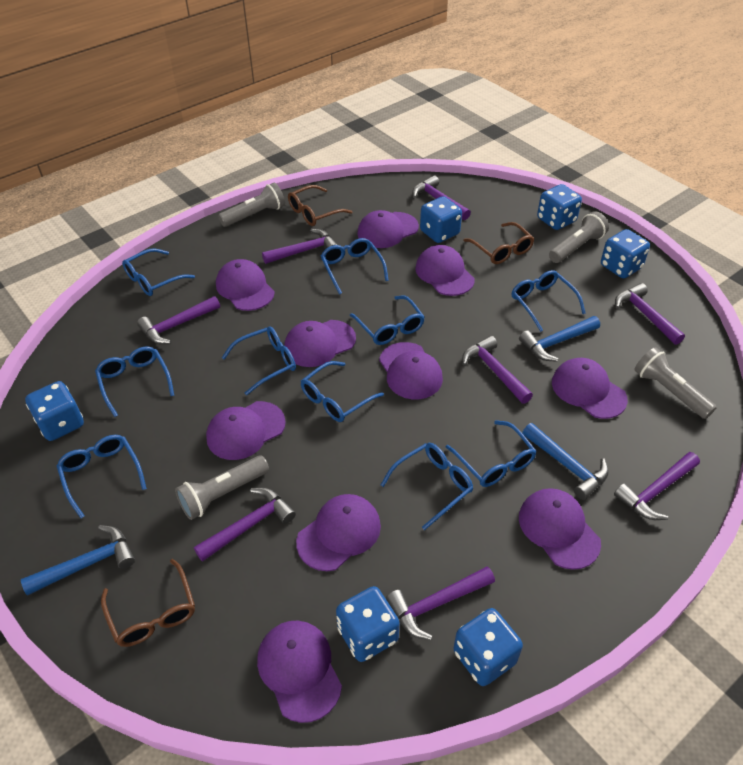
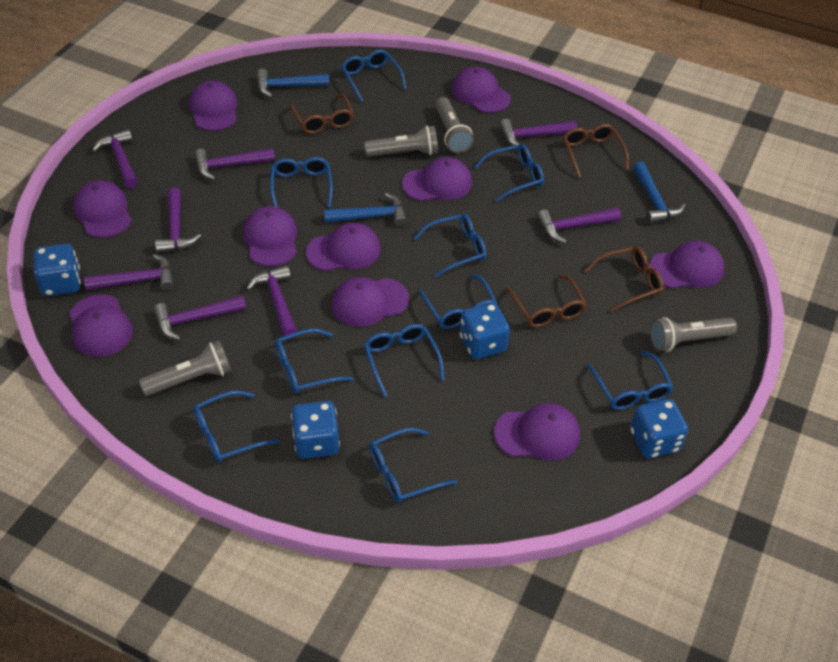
blue dice: 6 -> 4
brown glasses: 3 -> 4

